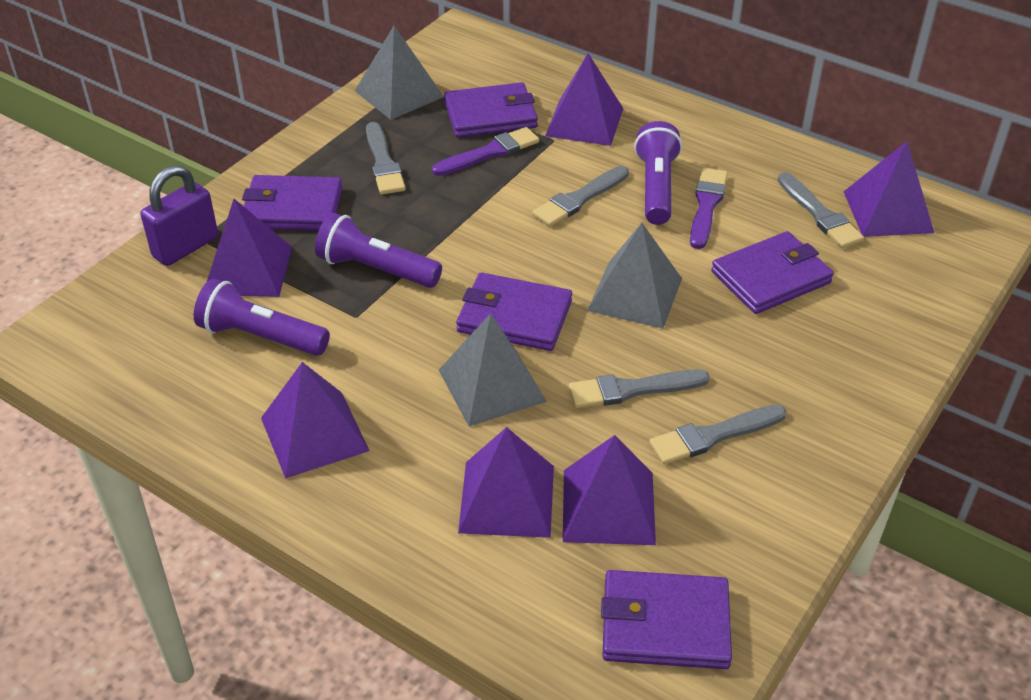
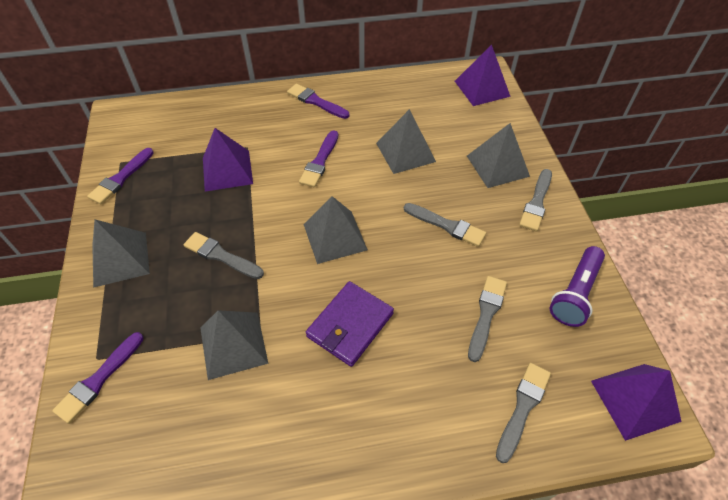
grey pyramid: 3 -> 5
purple brush: 2 -> 4
purple flashlight: 3 -> 1
purple padlock: 1 -> 0
purple pyramid: 6 -> 3
purple wallet: 5 -> 1

